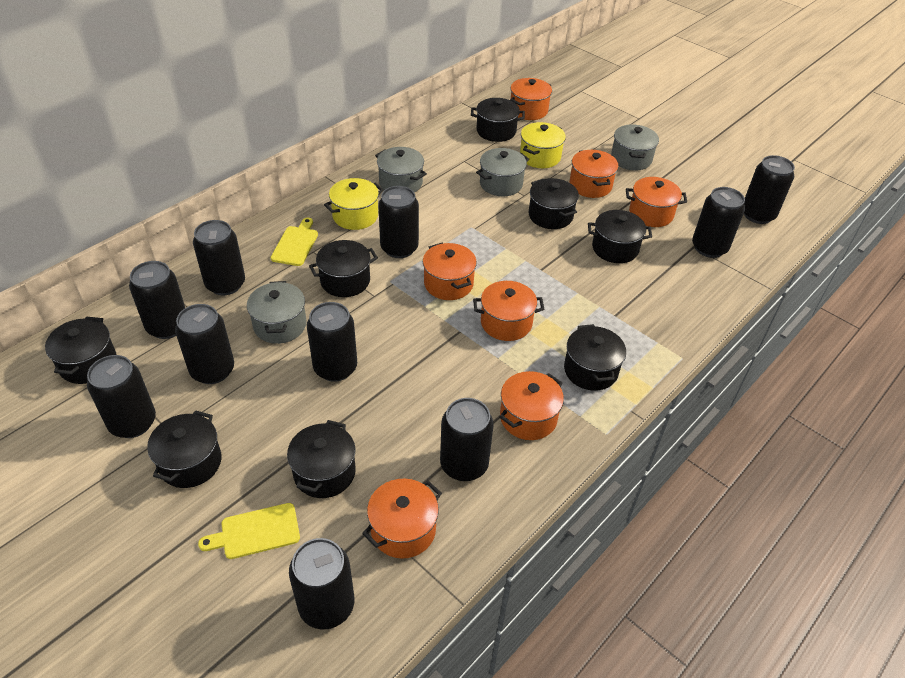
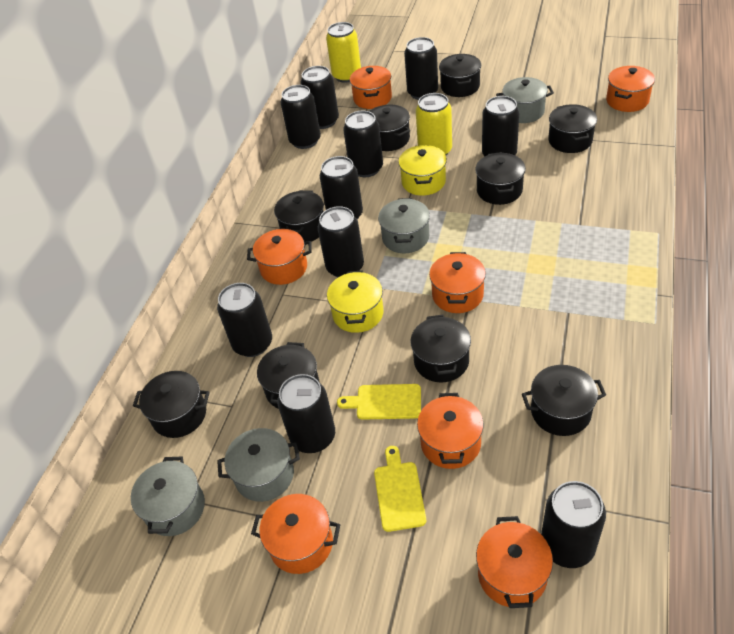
black pot: 8 -> 9
yellow can: 0 -> 2

